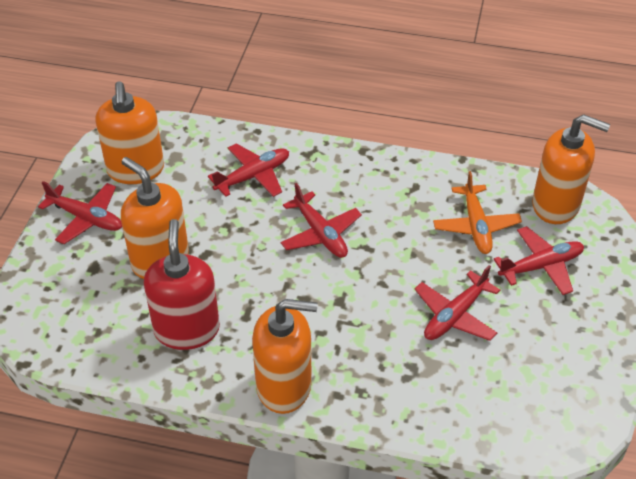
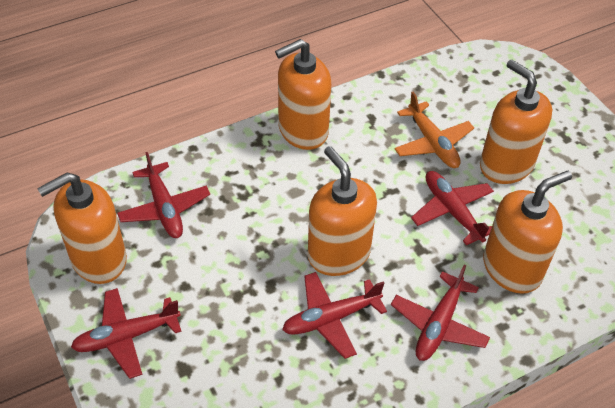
orange soap dispenser: 4 -> 5
red soap dispenser: 1 -> 0

